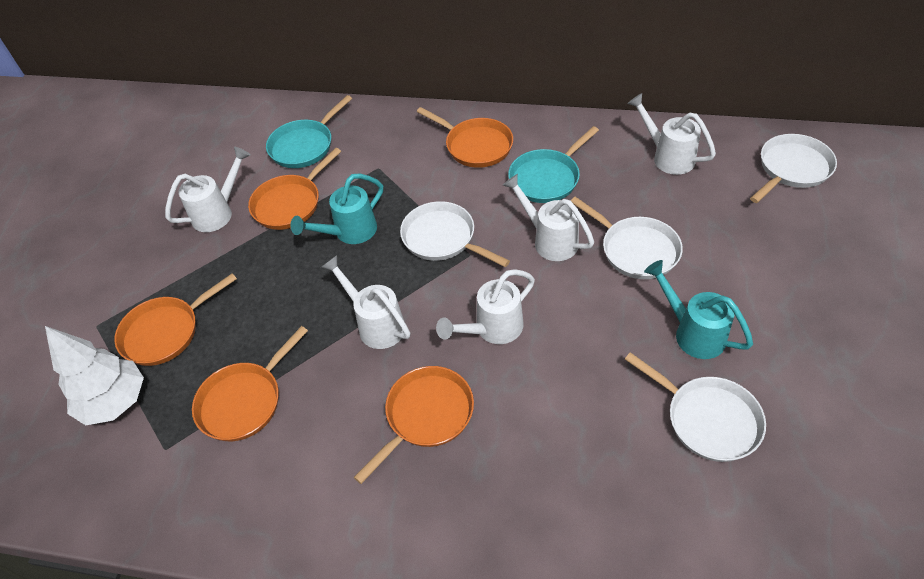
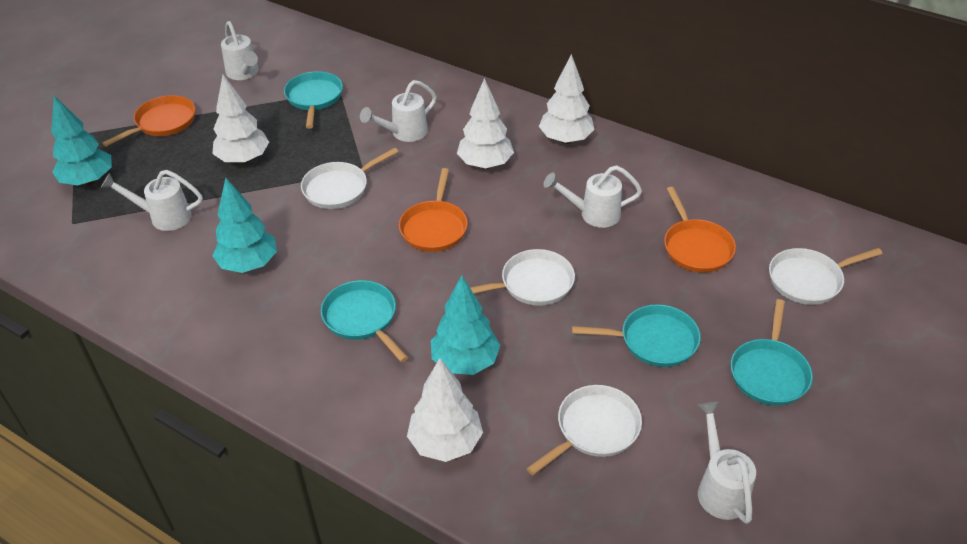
orange pan: 5 -> 3
turquoise pan: 2 -> 4
turquoise tree: 0 -> 3
turquoise watering can: 2 -> 0
white tree: 1 -> 4

